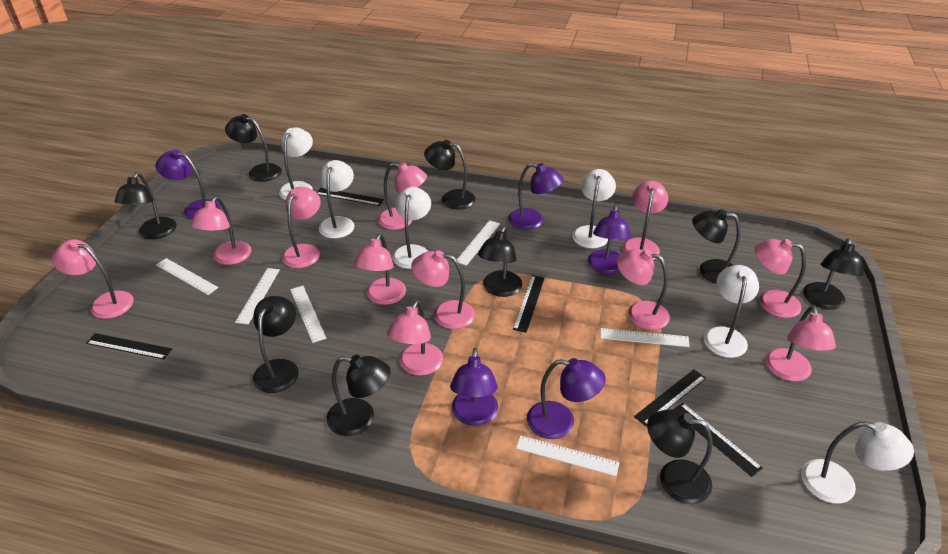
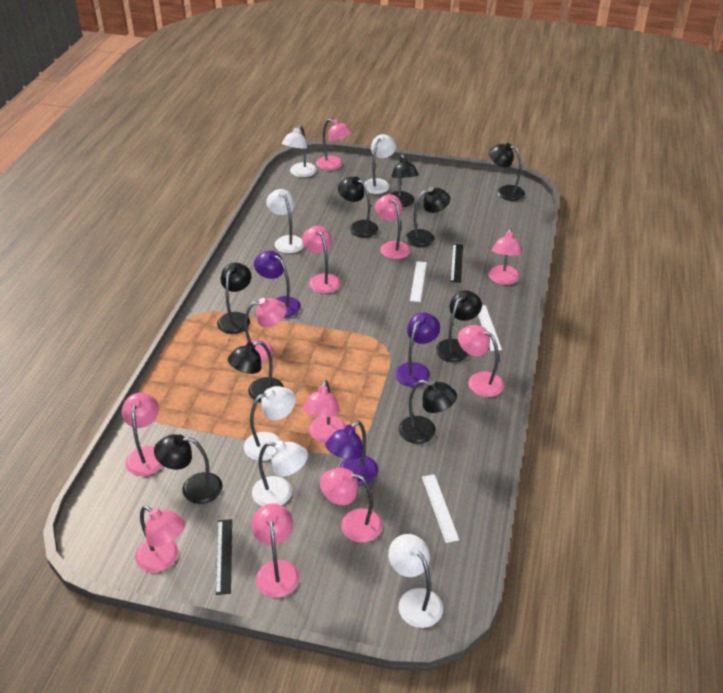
black ruler: 5 -> 2
purple lamp: 5 -> 3
white ruler: 6 -> 3

